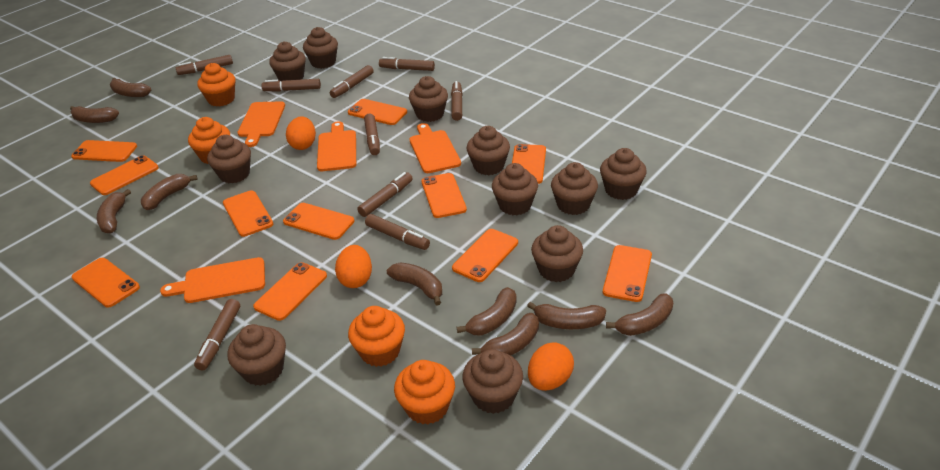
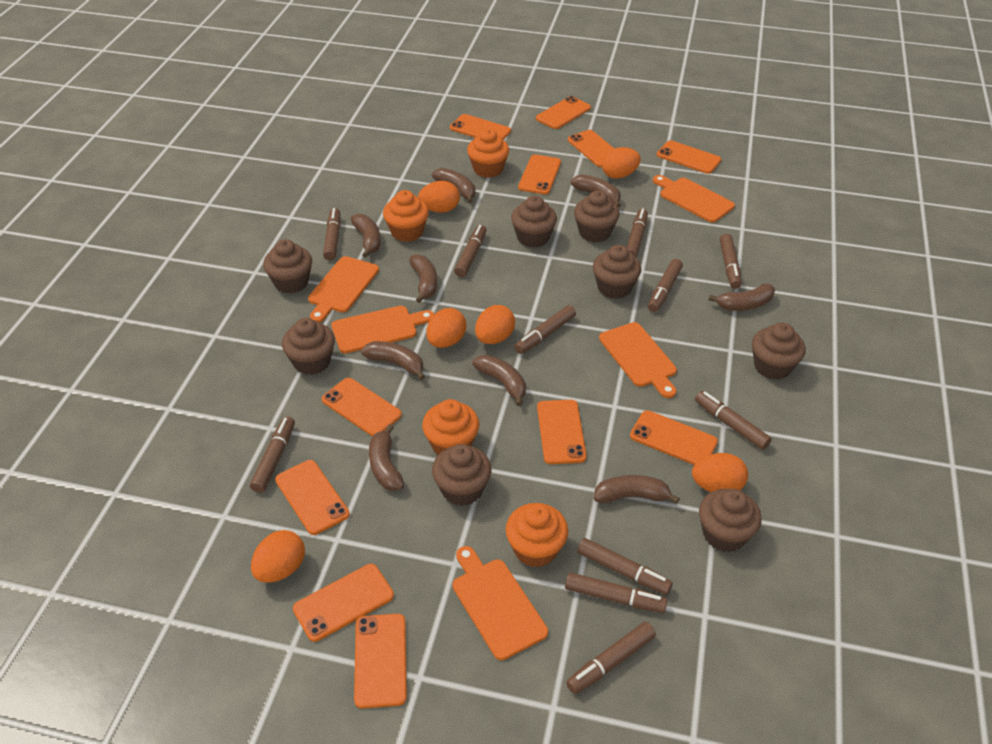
brown cupcake: 11 -> 8
brown marker: 9 -> 11
orange cutting board: 4 -> 5
orange egg: 3 -> 6

